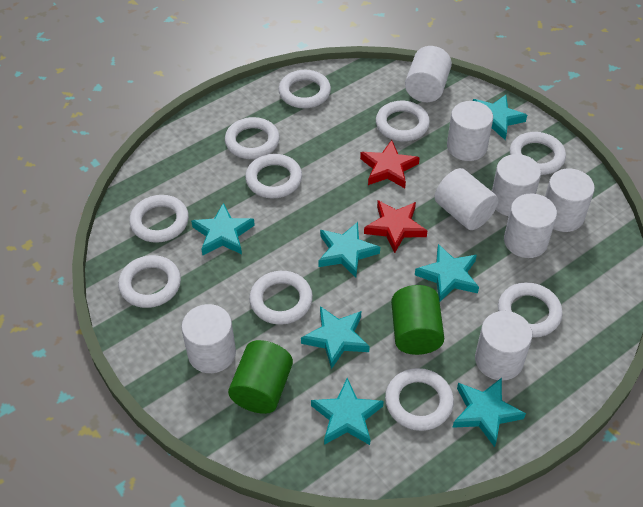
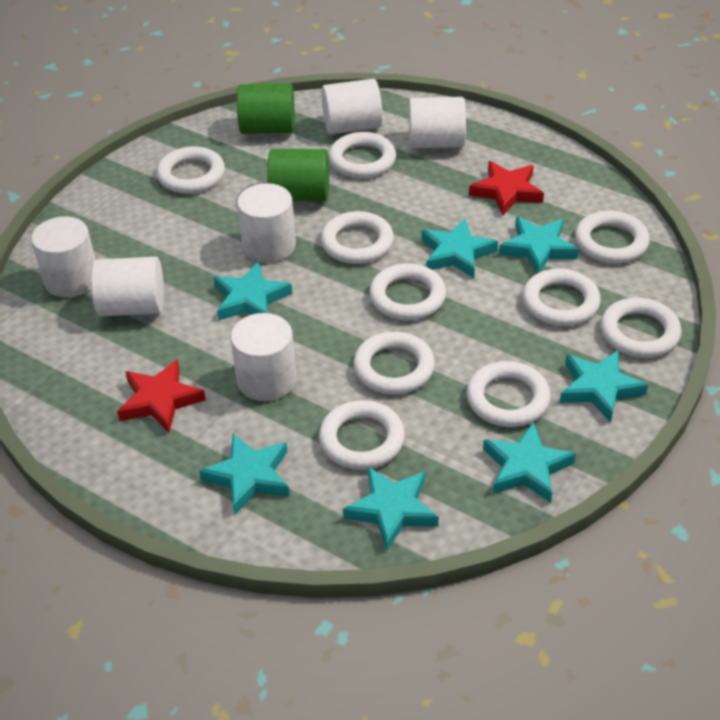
white cylinder: 8 -> 6

